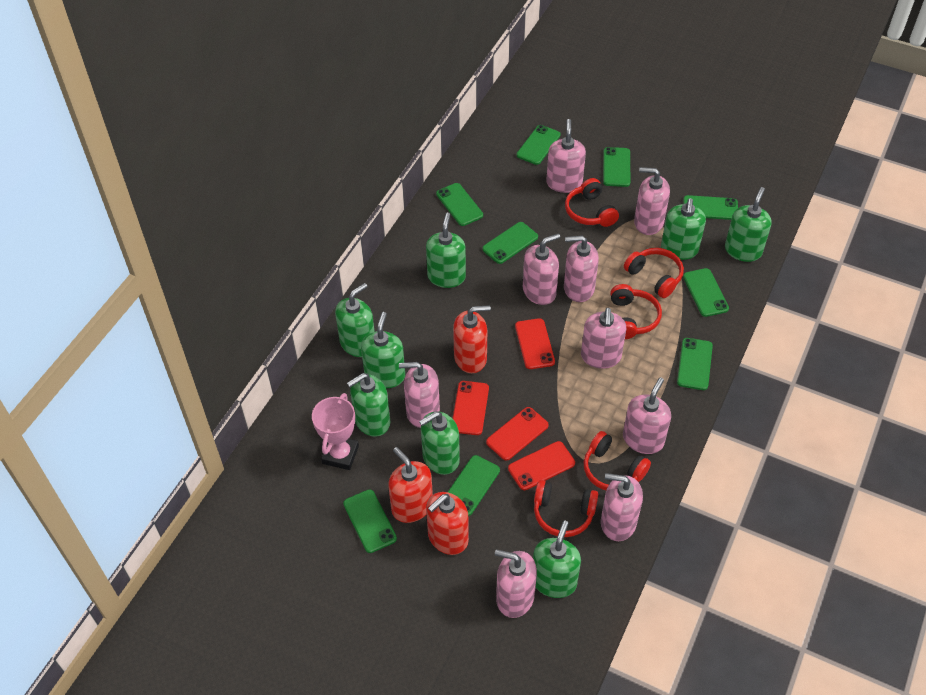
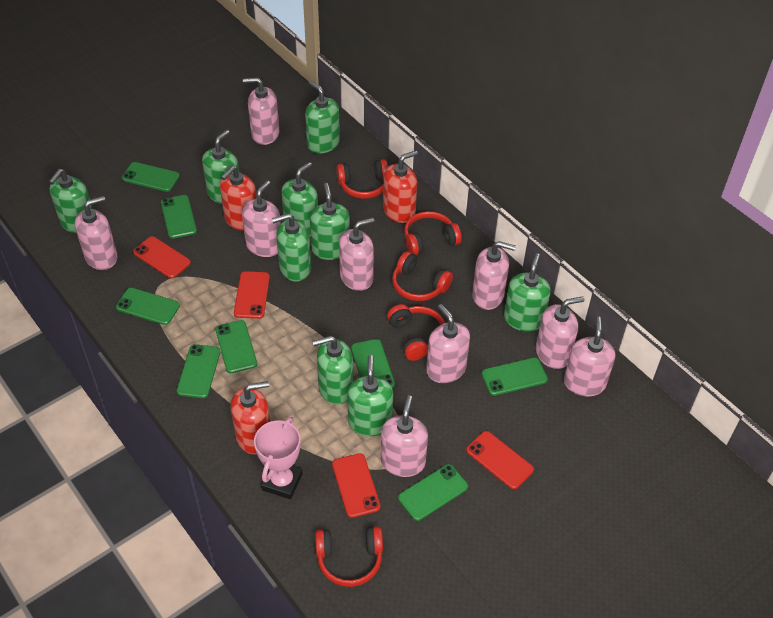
green phone: 9 -> 8
green soap dispenser: 8 -> 9

